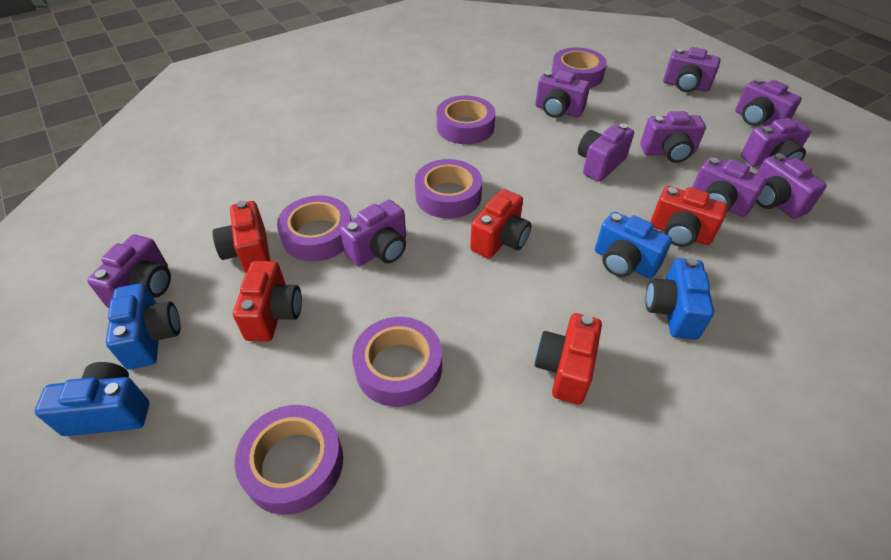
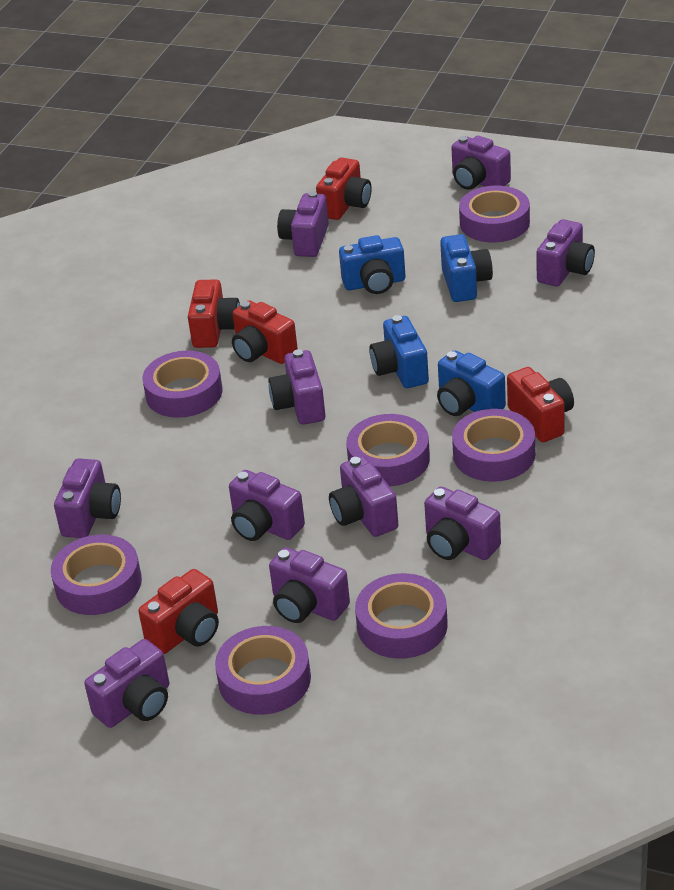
purple tape: 6 -> 7

